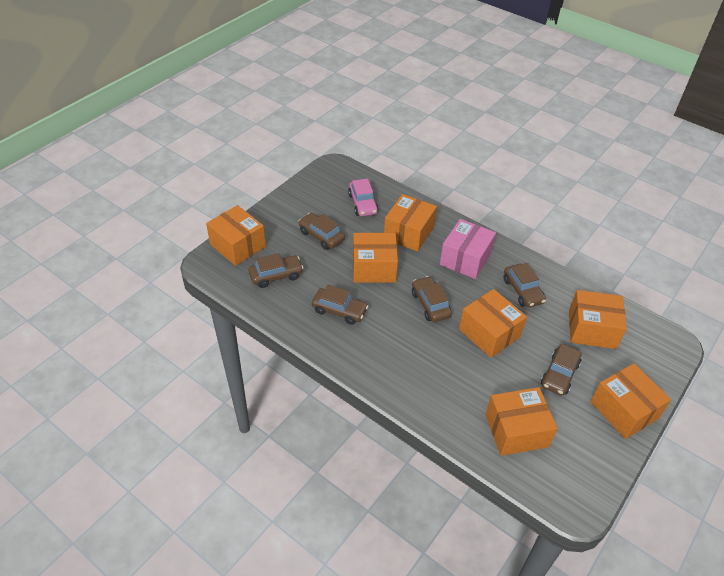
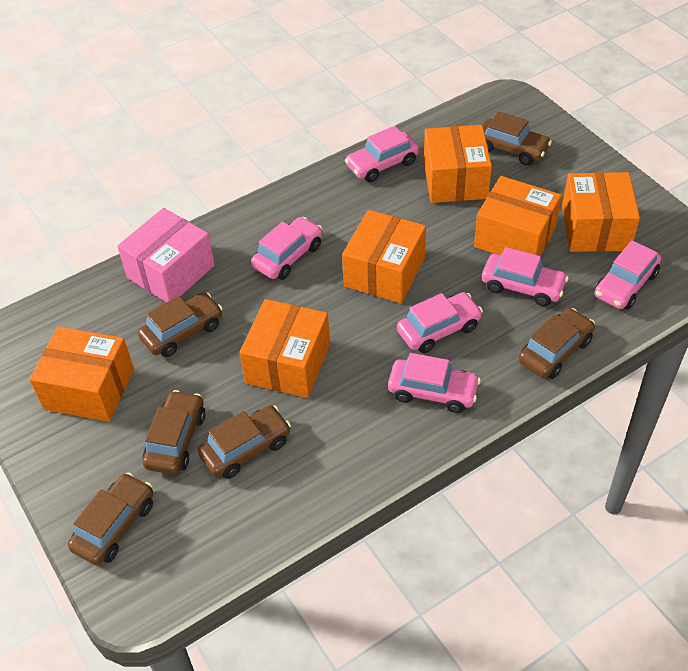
orange box: 7 -> 6
pink car: 1 -> 6

